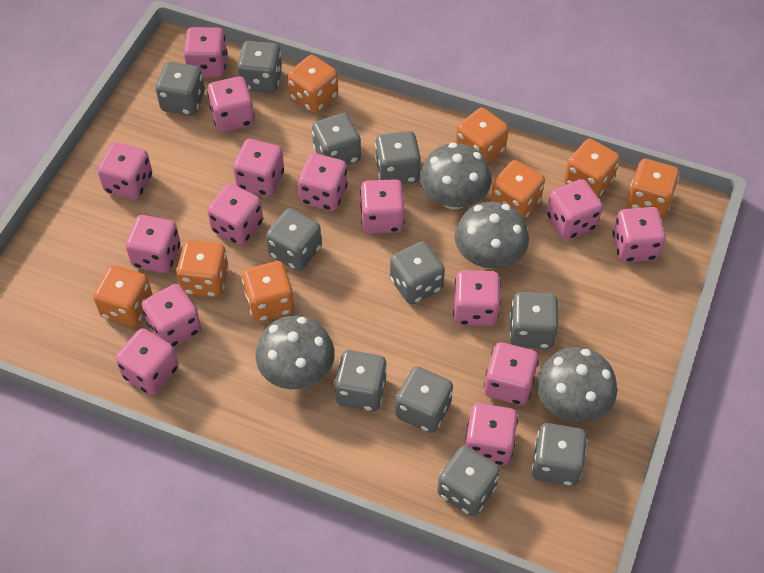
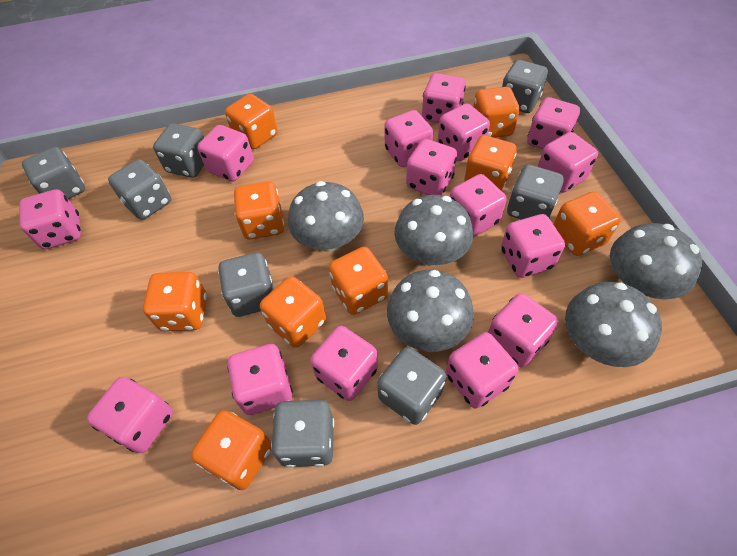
grey dice: 11 -> 8
grey mushroom: 4 -> 5
orange dice: 8 -> 9

